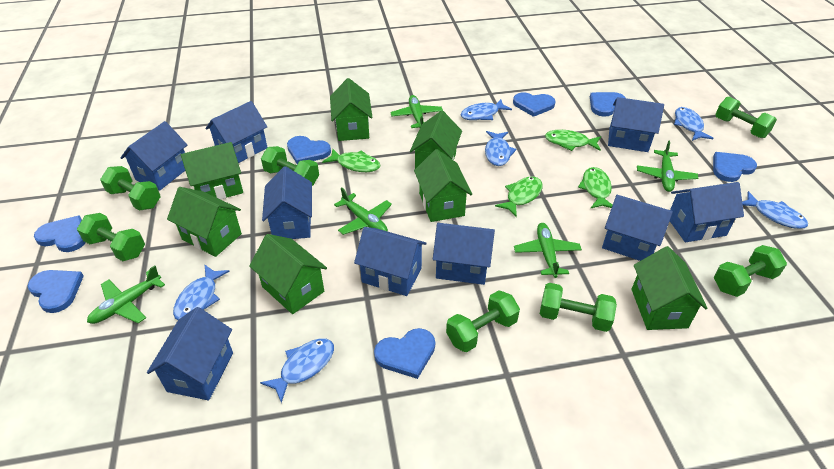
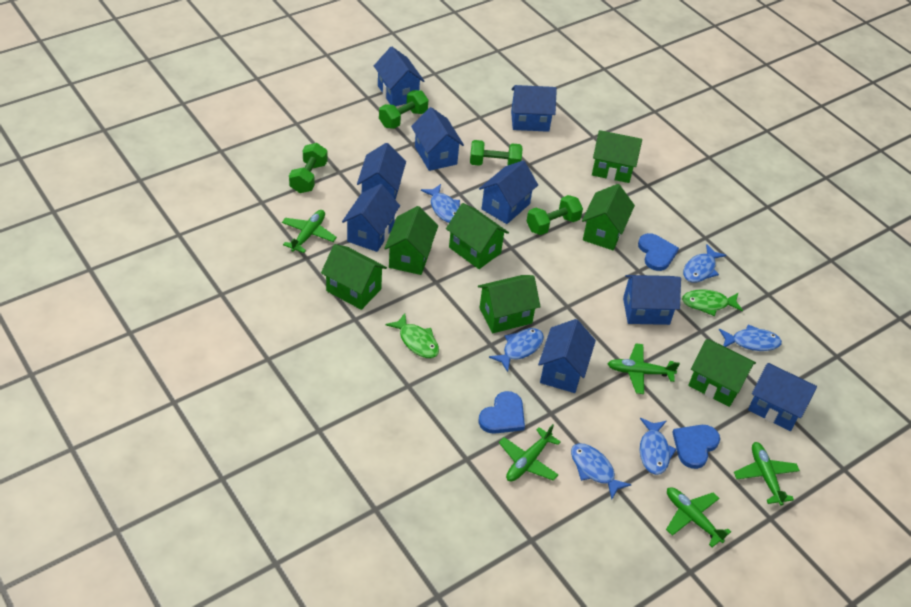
blue heart: 7 -> 3
green dumbbell: 7 -> 4
green fish: 4 -> 2

